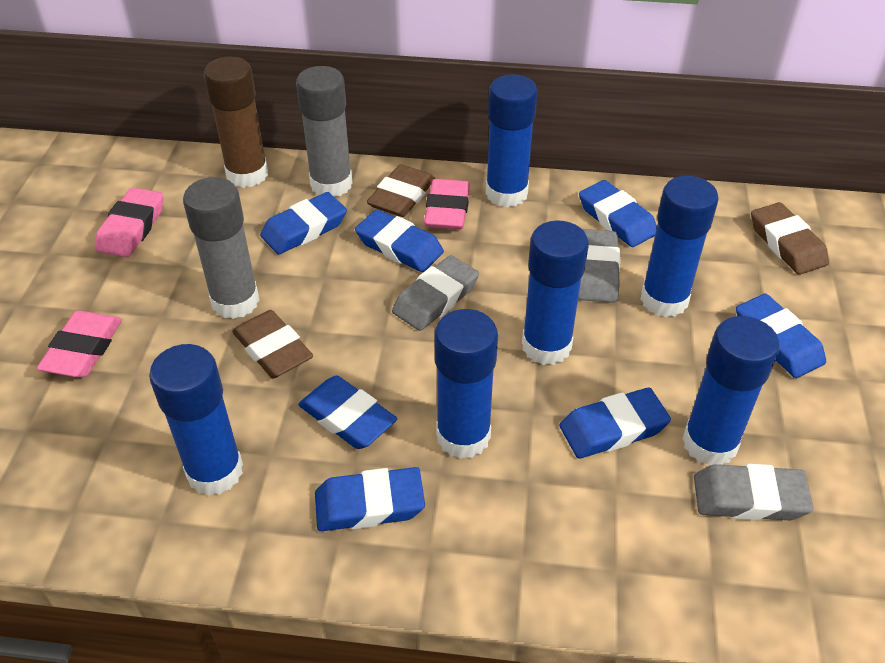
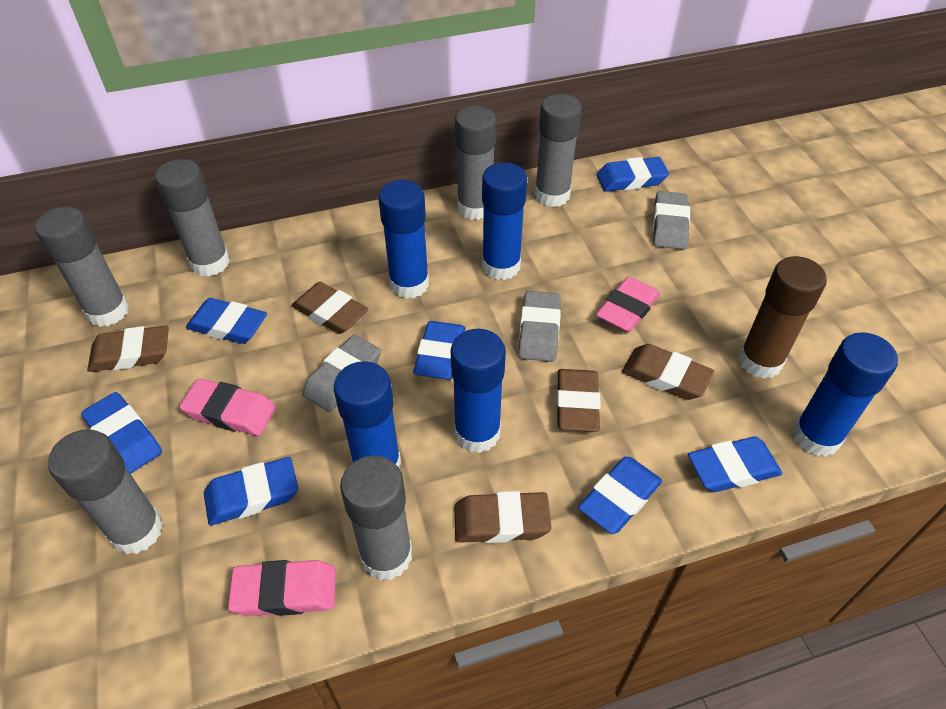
blue glue stick: 6 -> 5
brown eraser: 3 -> 5
grey glue stick: 2 -> 6

